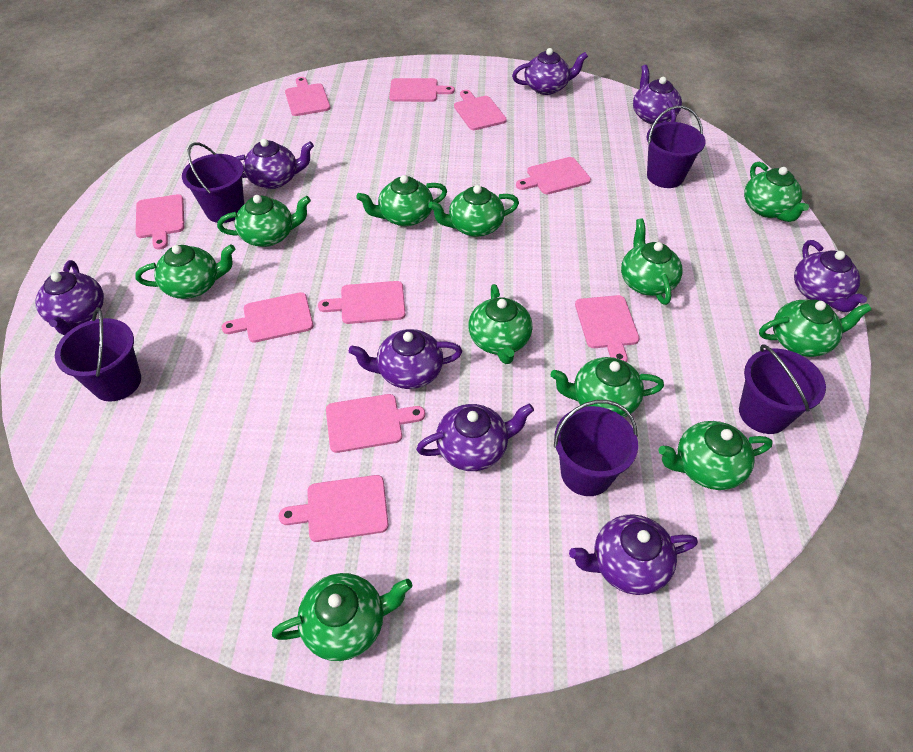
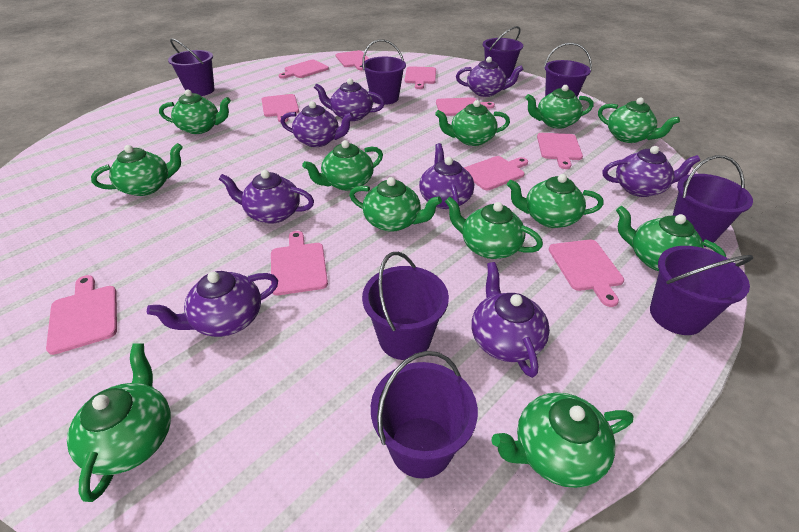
green teapot: 11 -> 12
purple bucket: 5 -> 8

